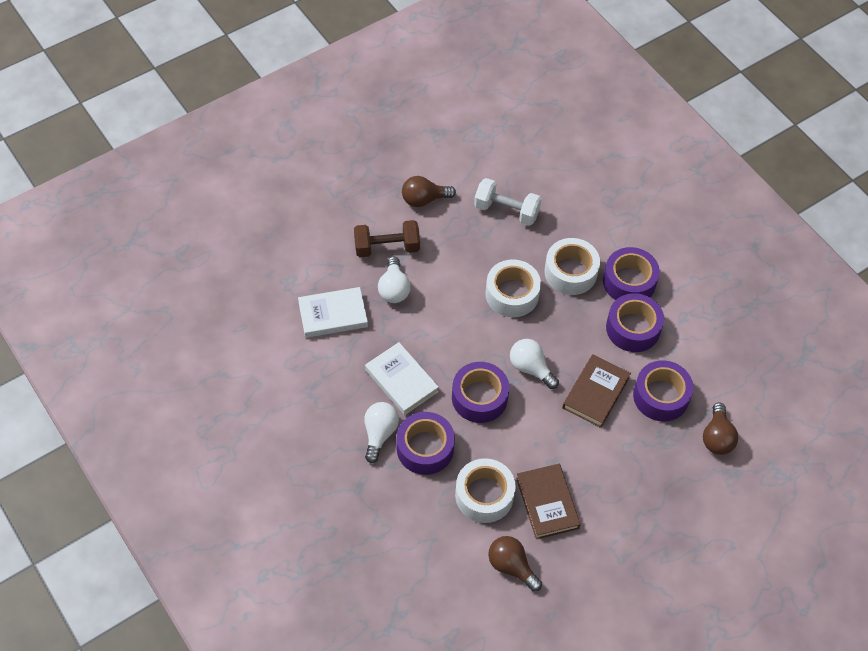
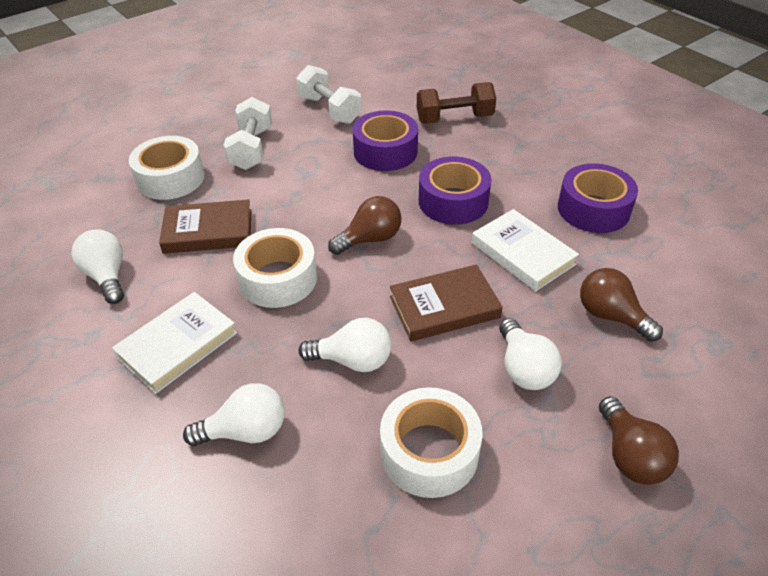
purple tape: 5 -> 3
white dumbbell: 1 -> 2
white light bulb: 3 -> 4

